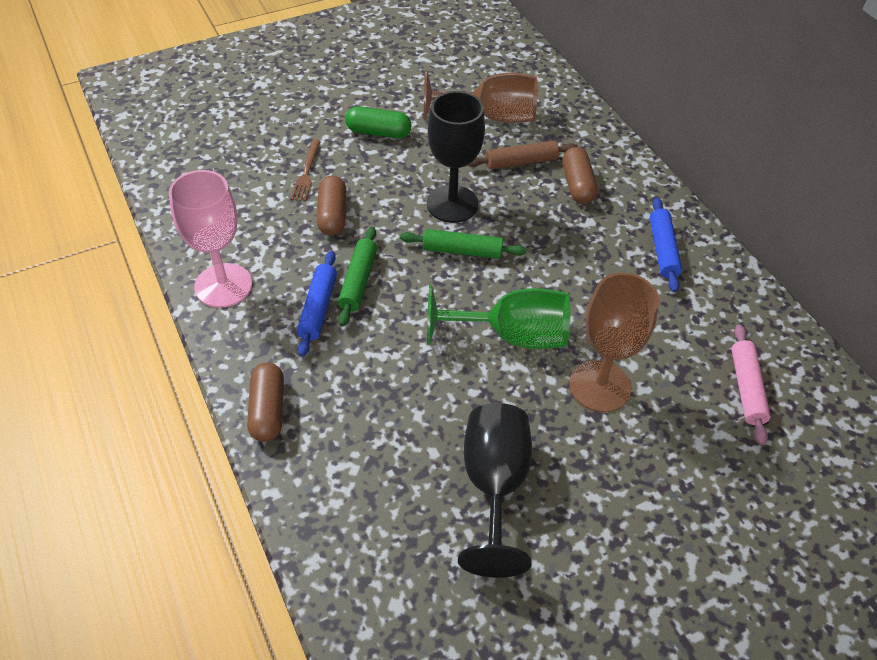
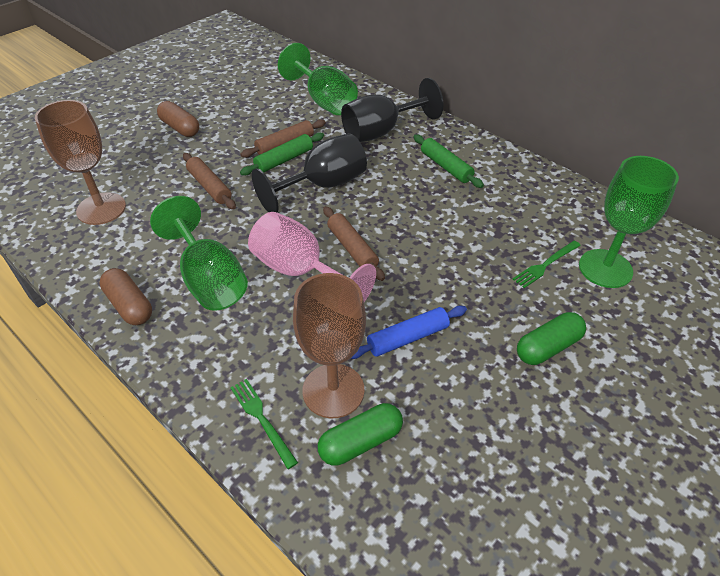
blue rolling pin: 2 -> 1
brown capsule: 3 -> 2
brown fork: 1 -> 0
brown rolling pin: 1 -> 3
green capsule: 1 -> 2
green fork: 0 -> 2
green goblet: 1 -> 3
pink rolling pin: 1 -> 0

